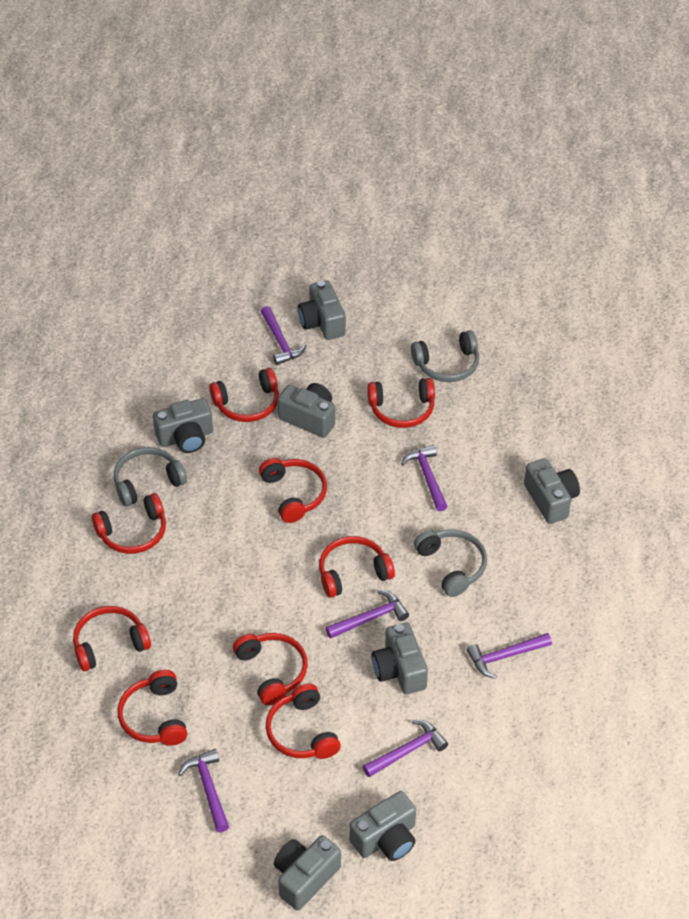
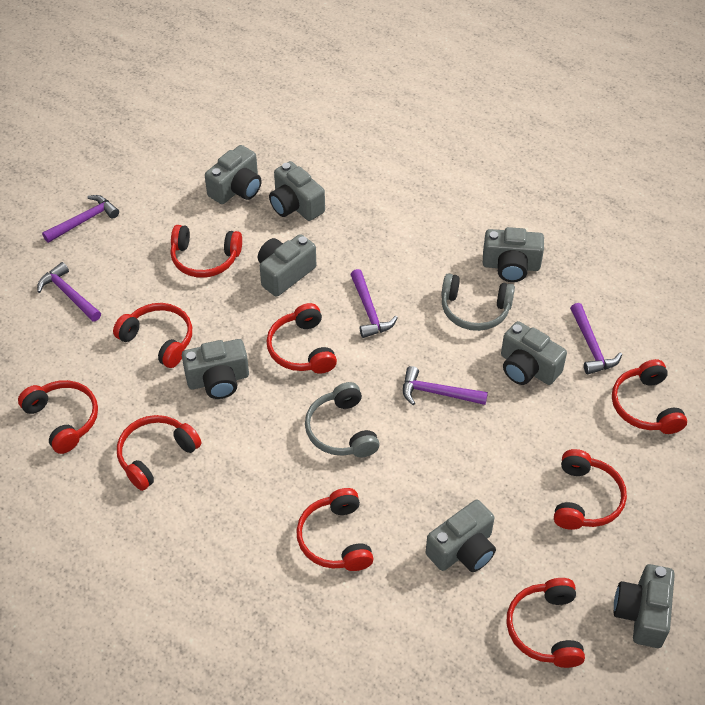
grey camera: 7 -> 8
grey headphones: 3 -> 2
purple hammer: 6 -> 5

